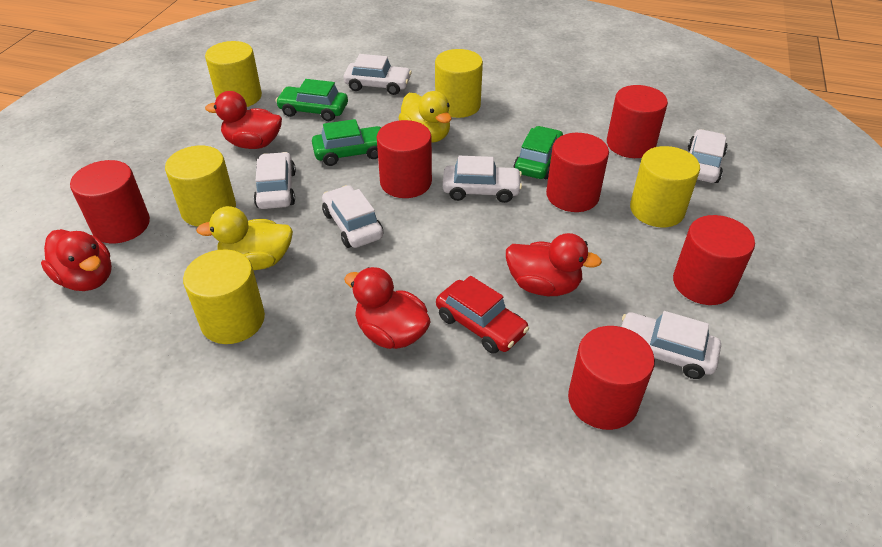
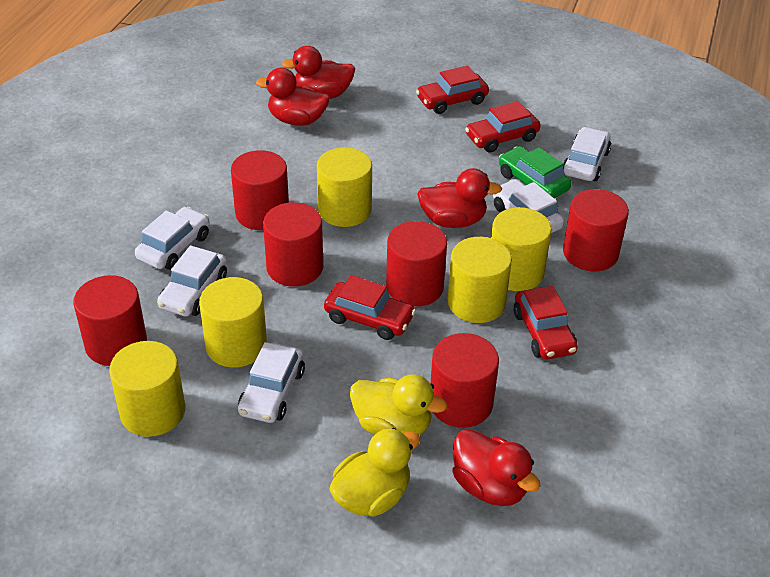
green car: 3 -> 1
red car: 1 -> 4
white car: 6 -> 5

